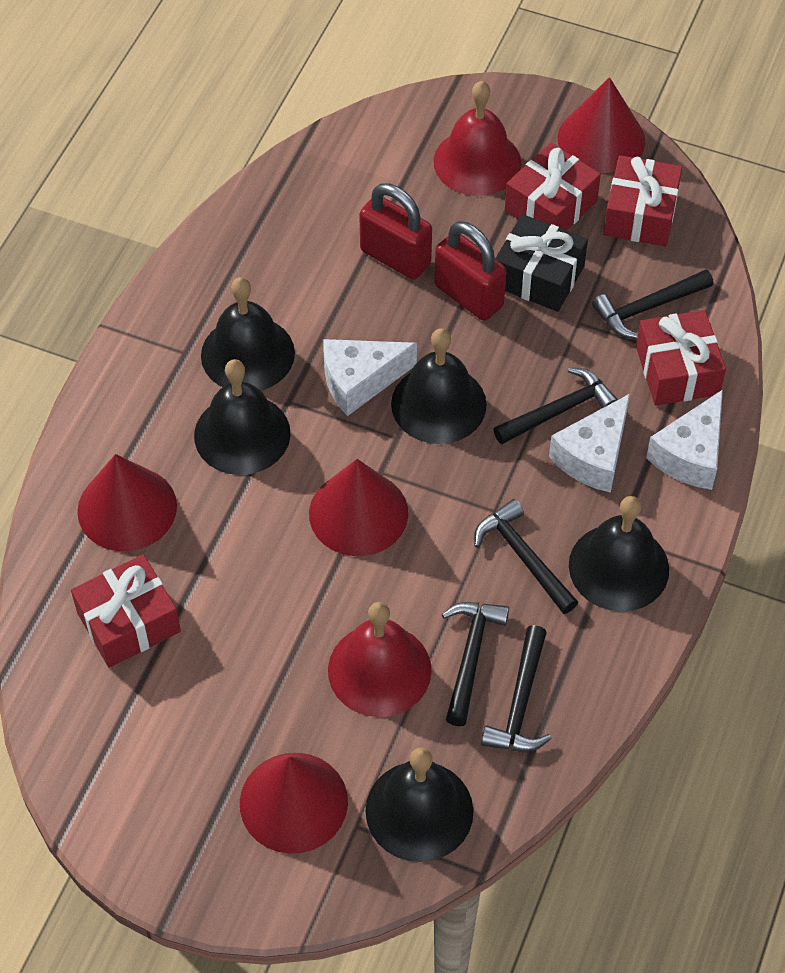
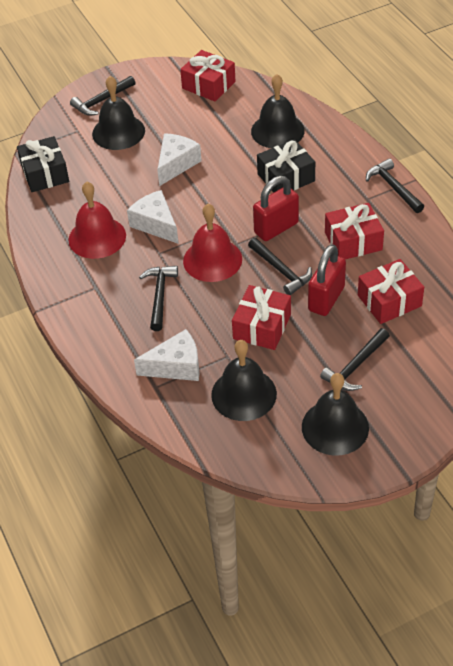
black bell: 5 -> 4
black gift: 1 -> 2
red cone: 4 -> 0

